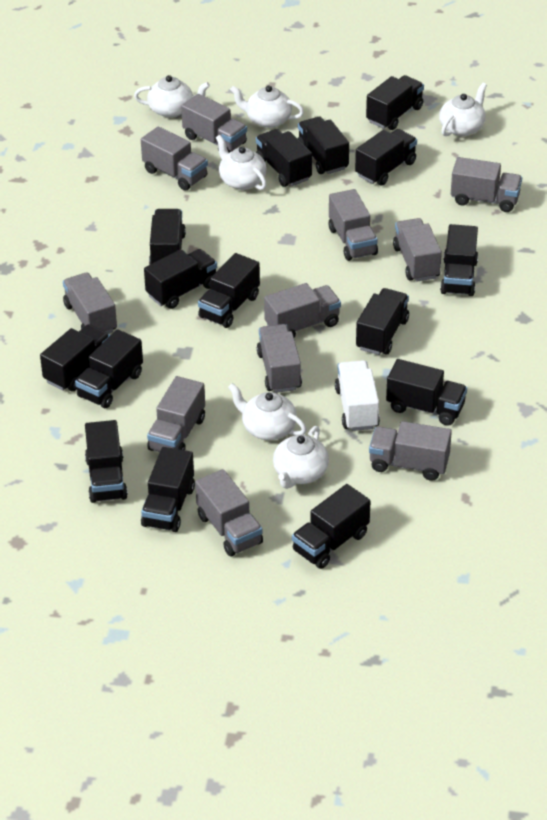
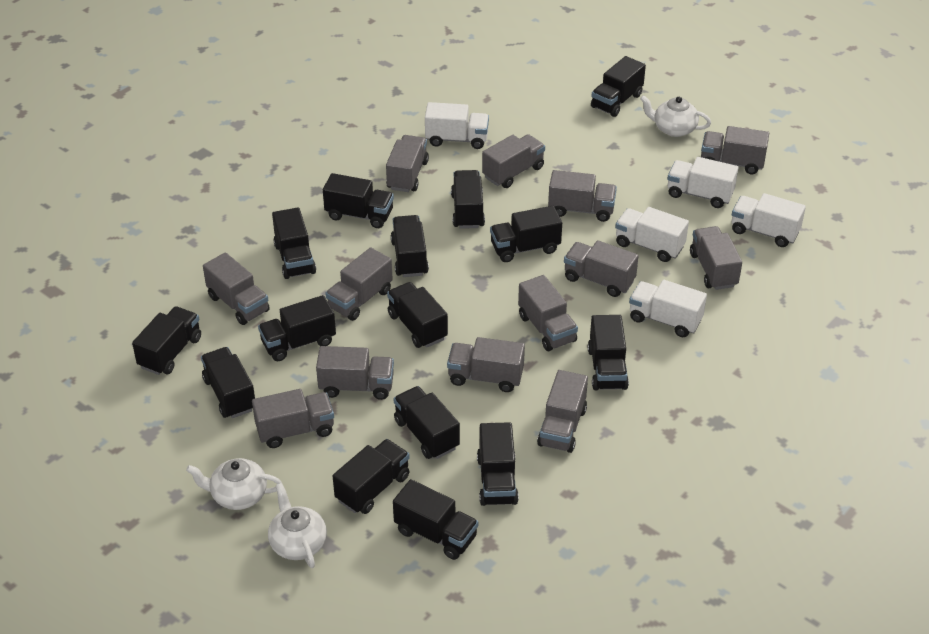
grey truck: 11 -> 13
white teapot: 6 -> 3
white truck: 1 -> 5

